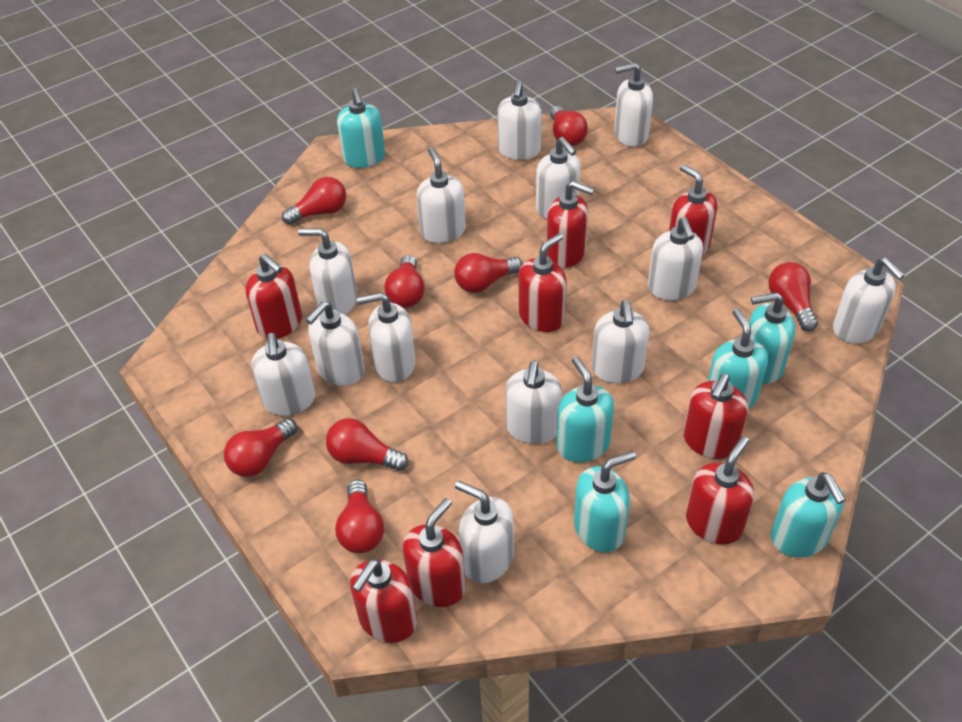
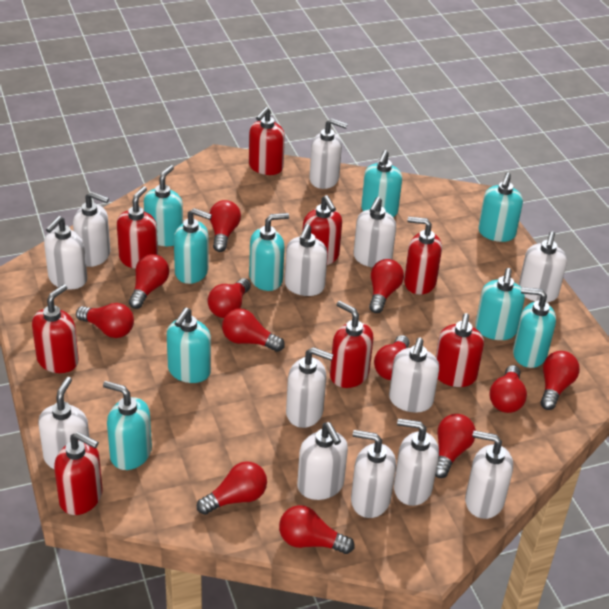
red light bulb: 8 -> 12
turquoise soap dispenser: 6 -> 9

